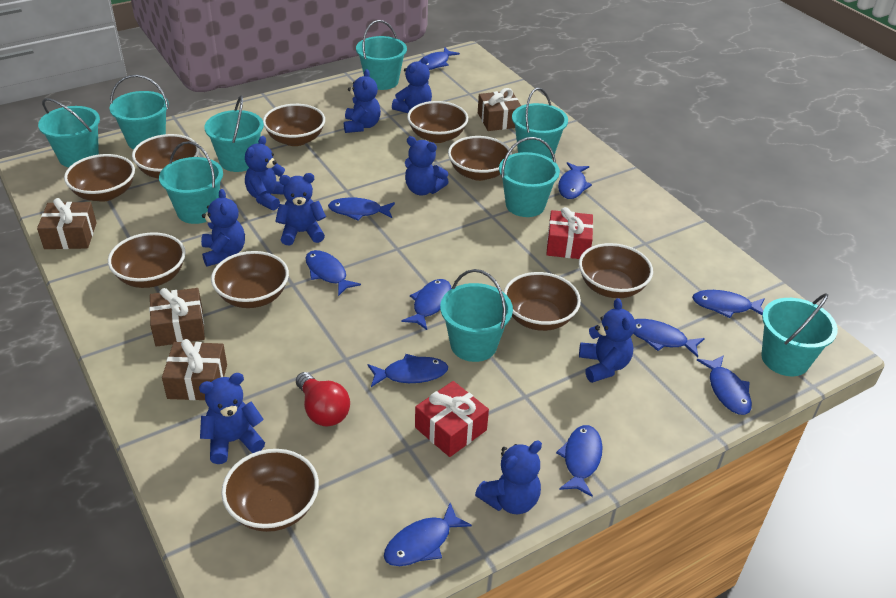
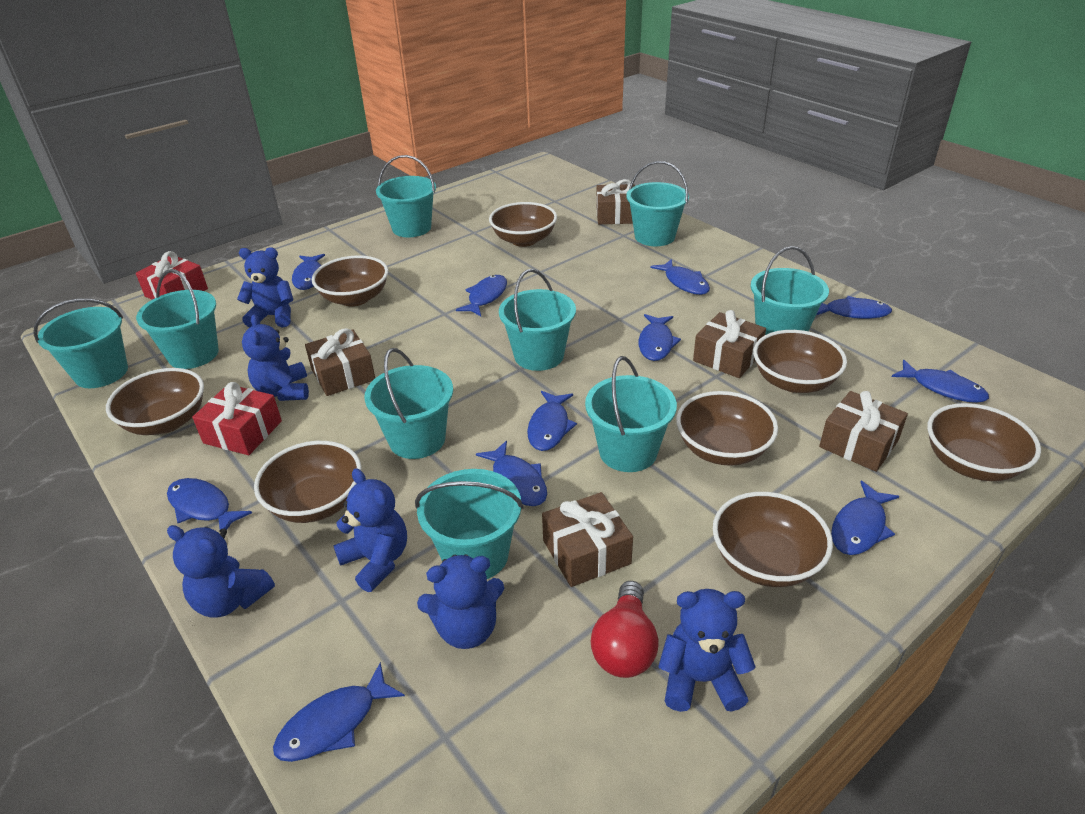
blue teddy bear: 9 -> 6
brown bowl: 10 -> 8
brown gift: 4 -> 5

